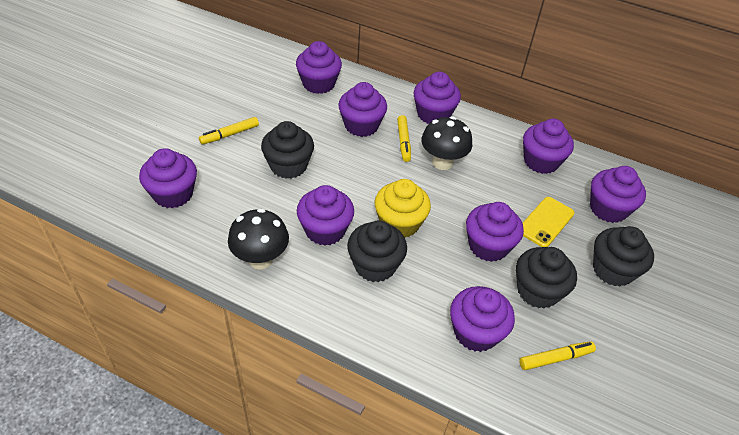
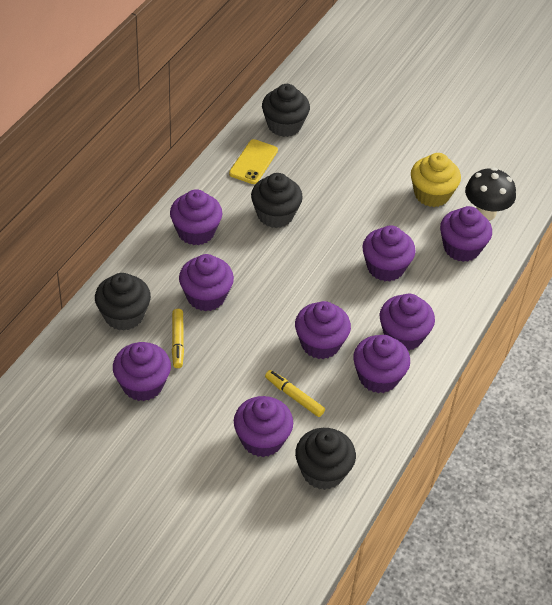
black mushroom: 2 -> 1
yellow marker: 3 -> 2

